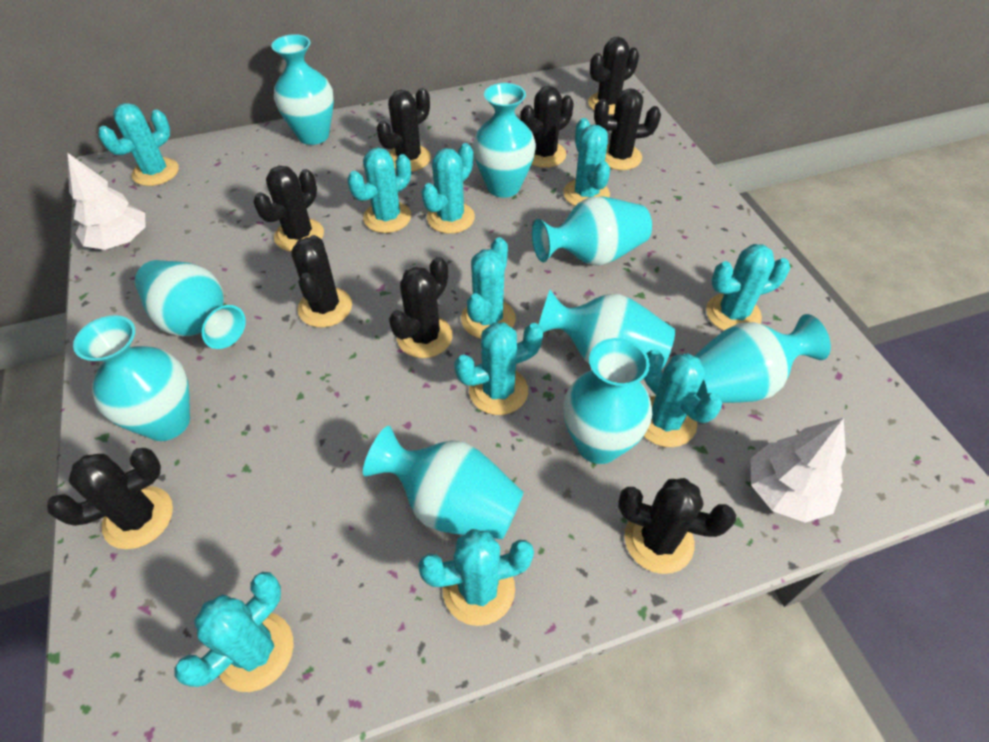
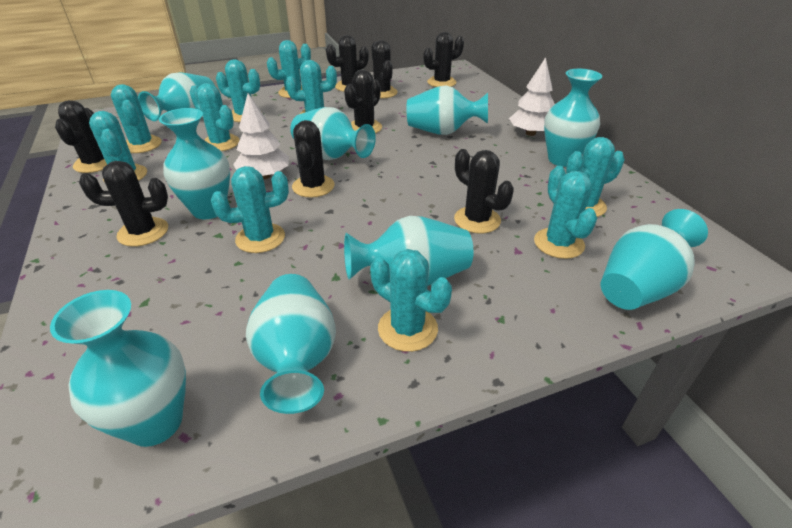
black cactus: 9 -> 8

